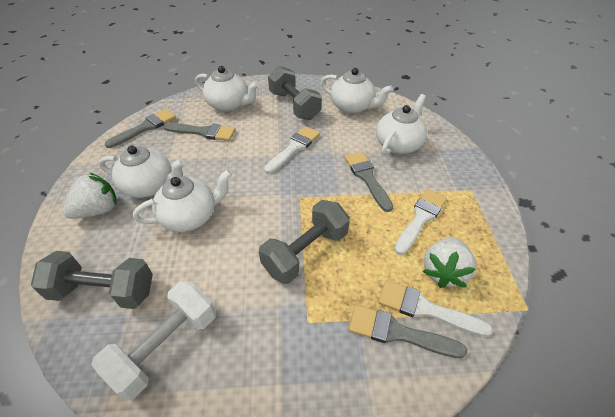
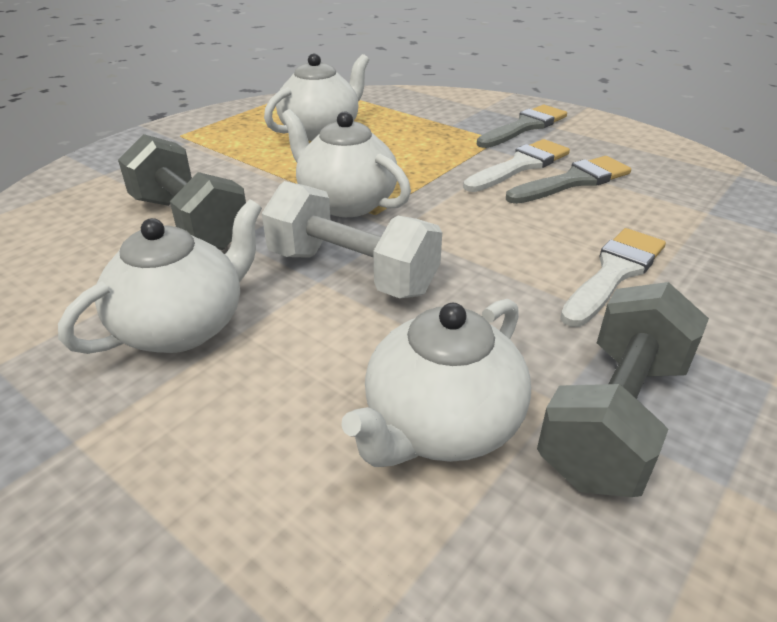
grey brush: 4 -> 2
grey dumbbell: 3 -> 2
white brush: 3 -> 2
white strawberry: 2 -> 0
white teapot: 5 -> 4

